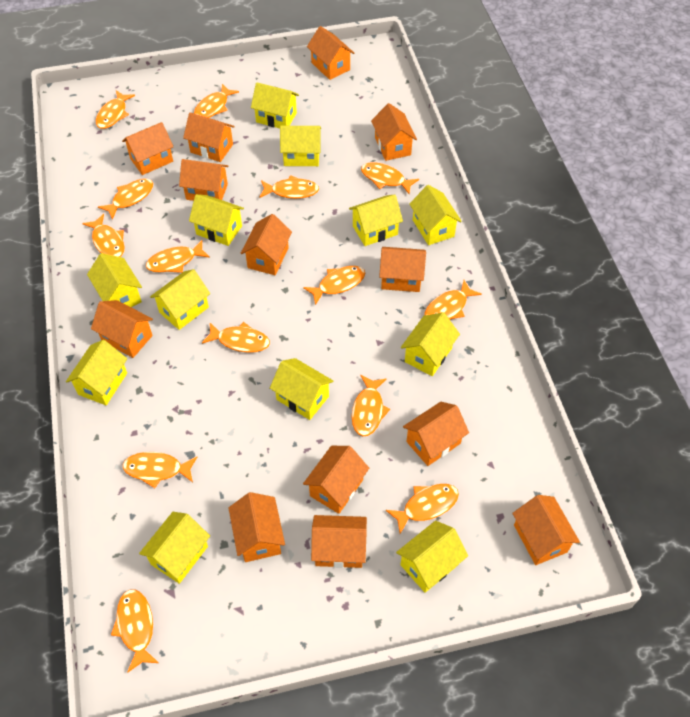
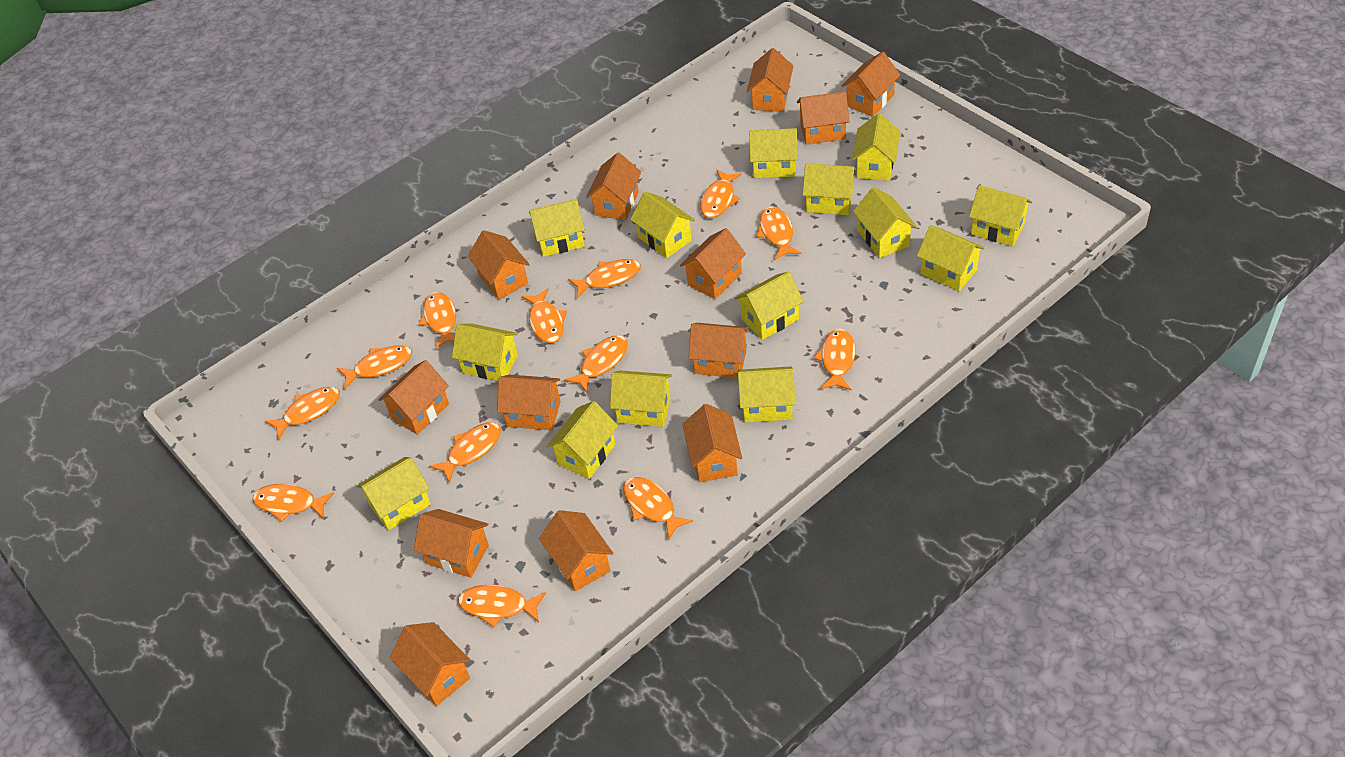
orange fish: 14 -> 13
yellow house: 12 -> 14

